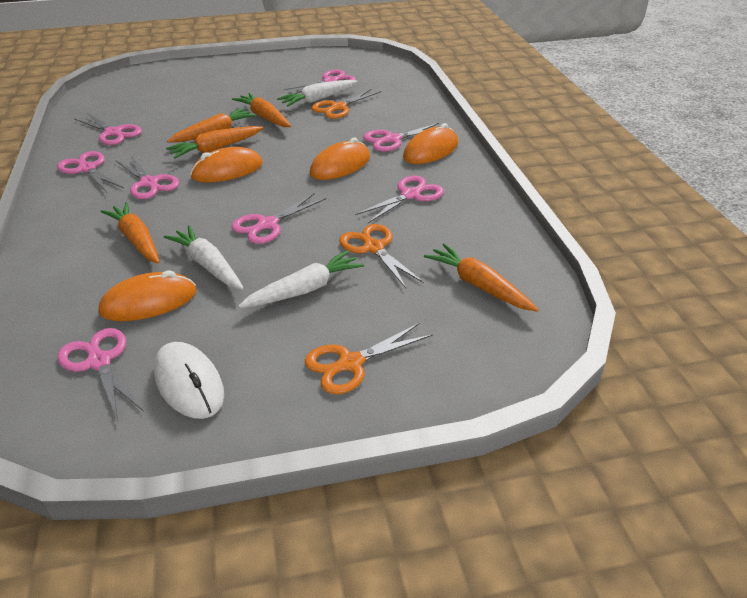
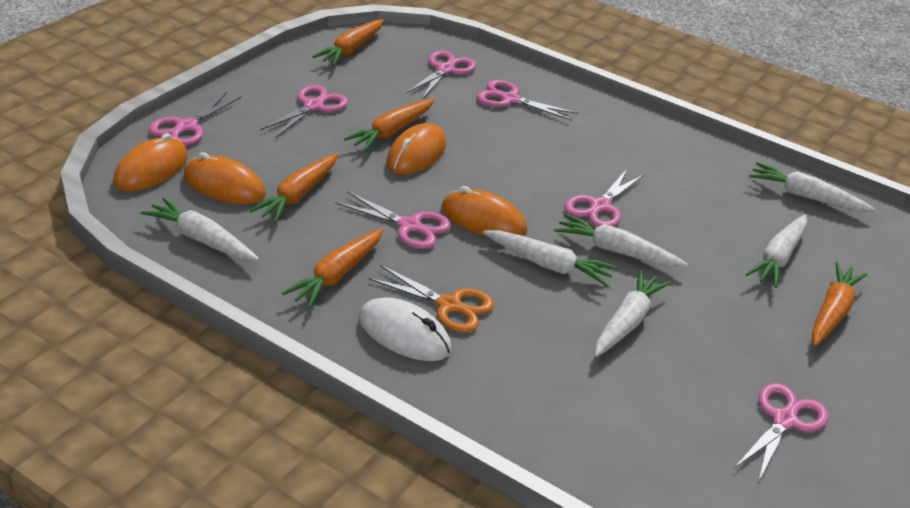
orange scissors: 3 -> 1
pink scissors: 8 -> 7
white carrot: 3 -> 6

